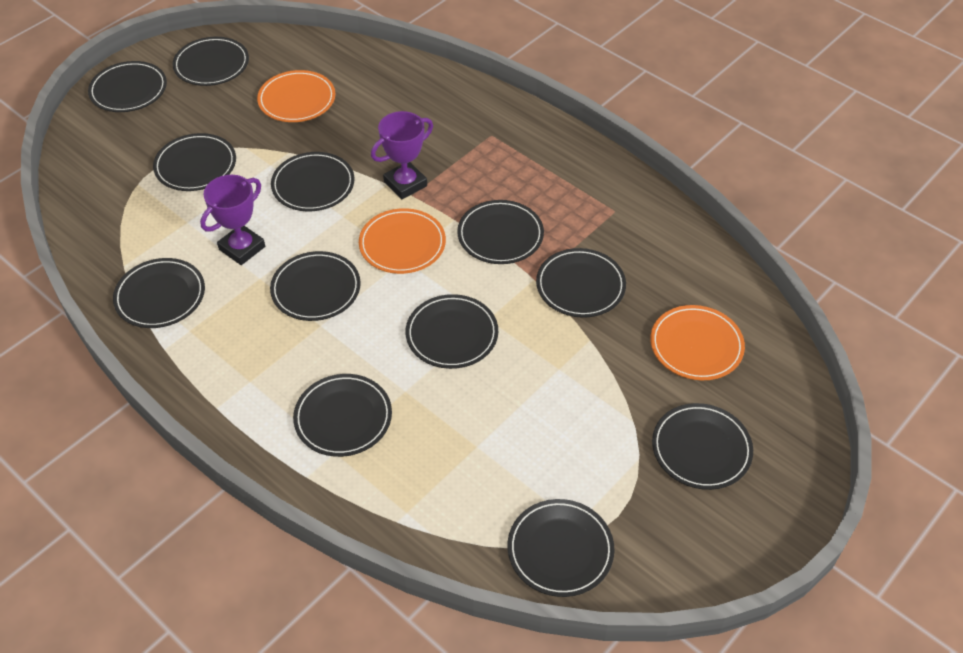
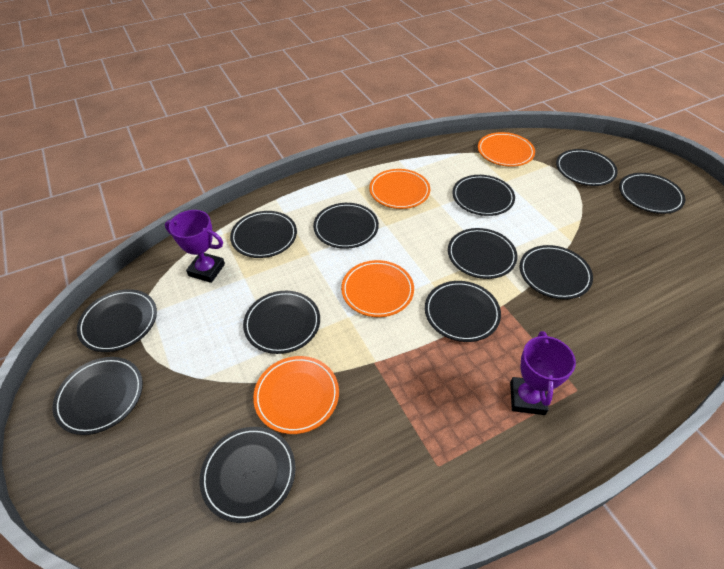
orange plate: 3 -> 4

